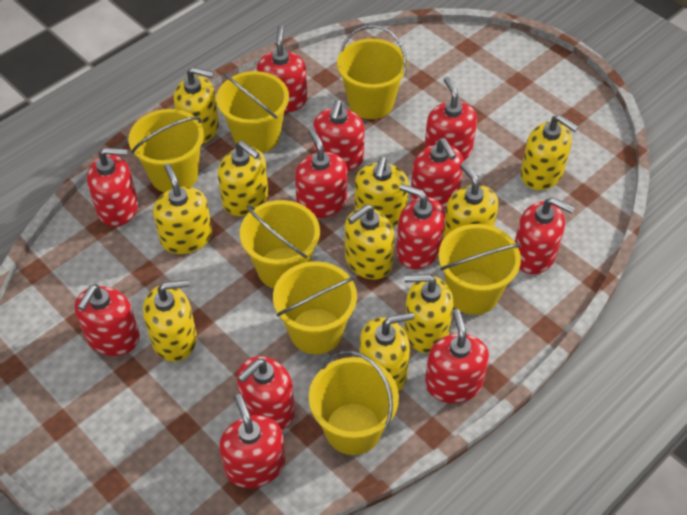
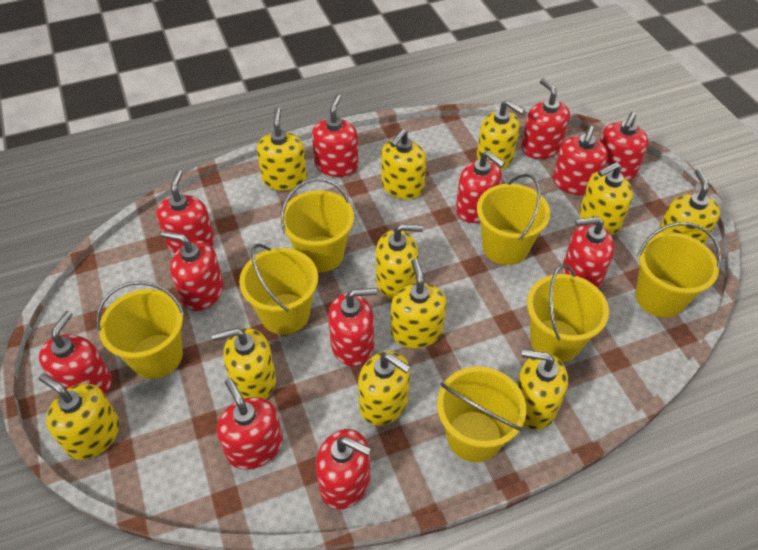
yellow soap dispenser: 10 -> 11

